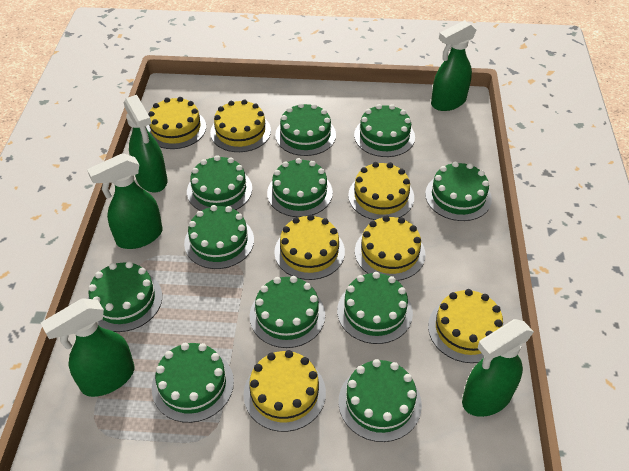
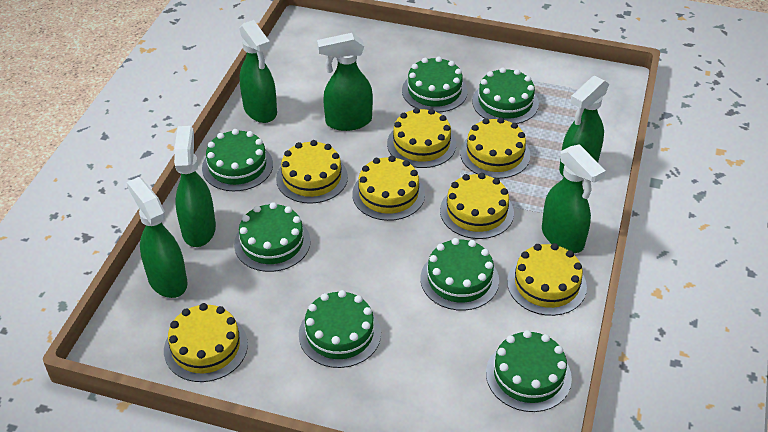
green cake: 11 -> 7
green spray bottle: 5 -> 6

